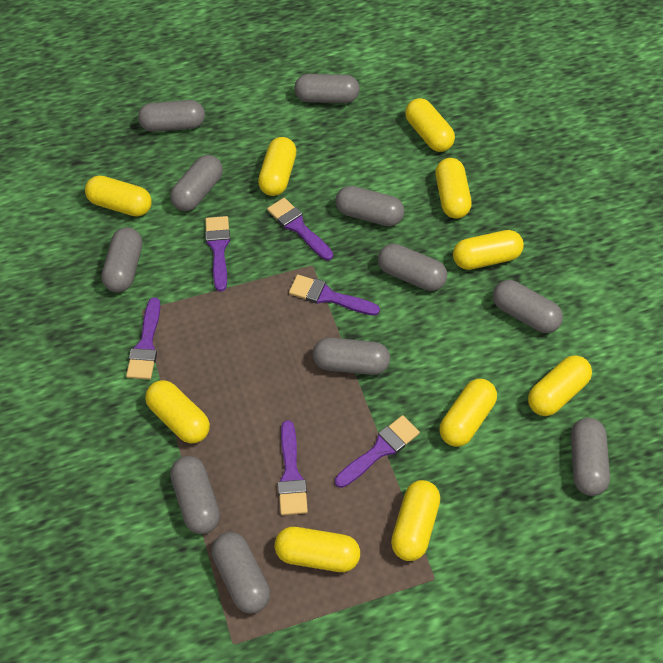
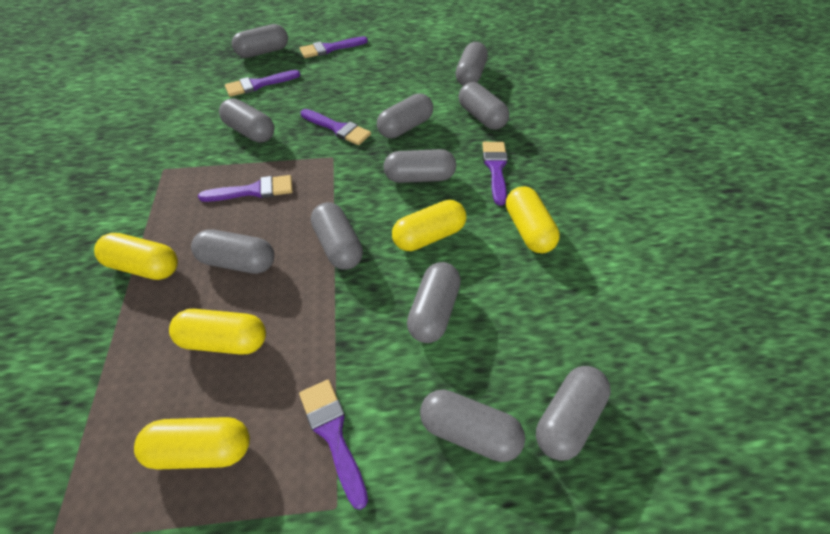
yellow capsule: 10 -> 5

